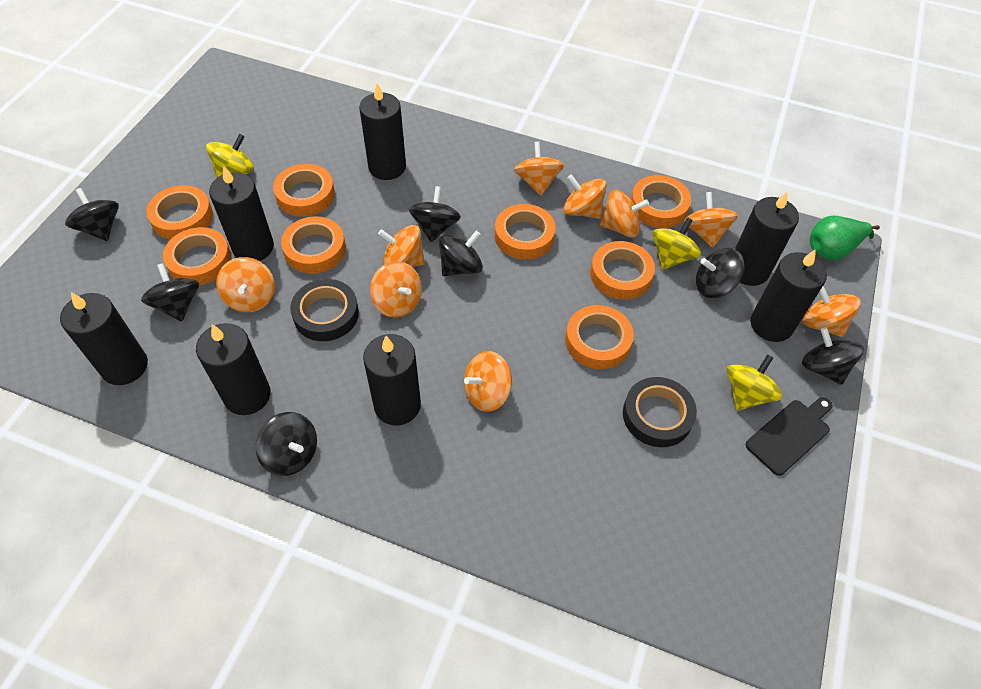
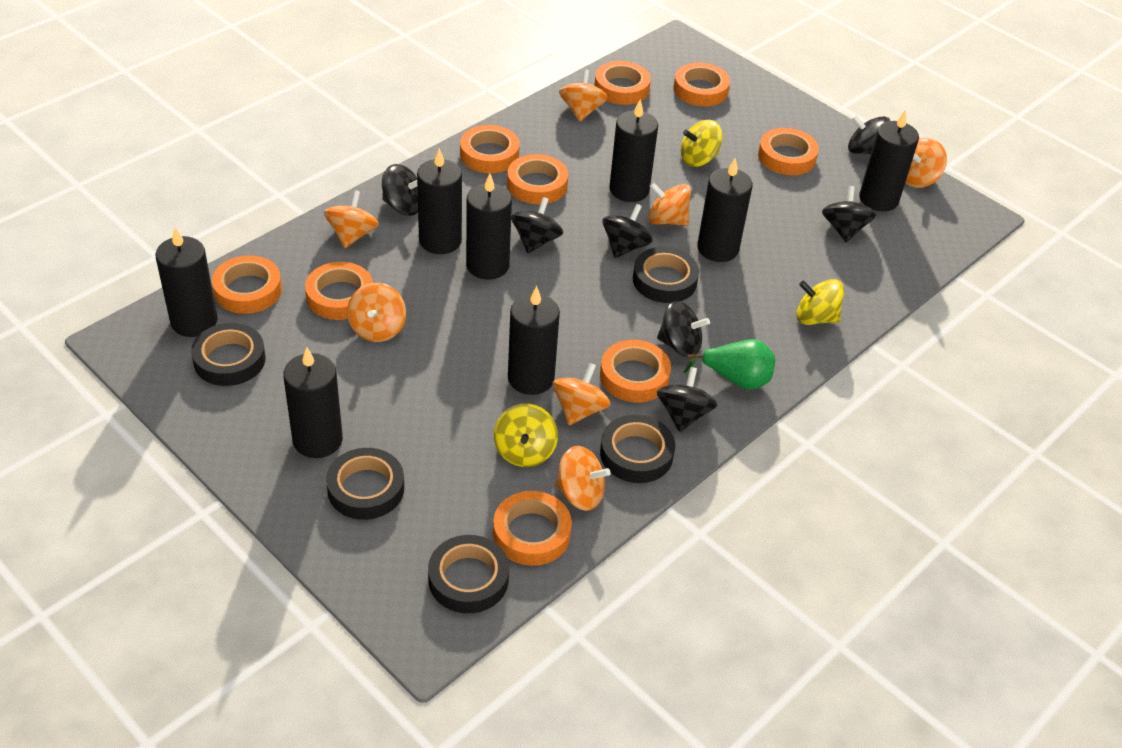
black candle: 7 -> 8
black cutting board: 1 -> 0
black tape: 2 -> 5
orange spinning top: 9 -> 7
orange tape: 8 -> 9

